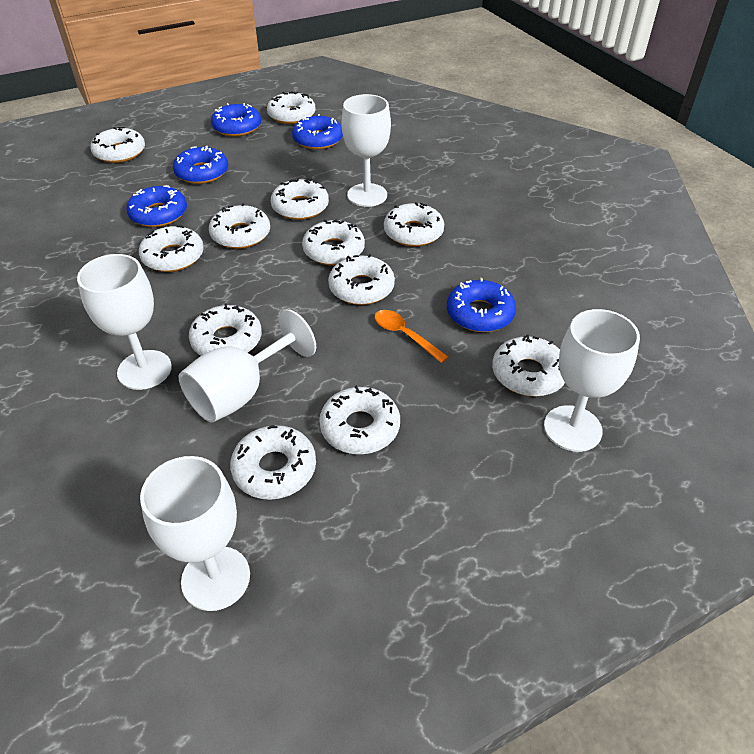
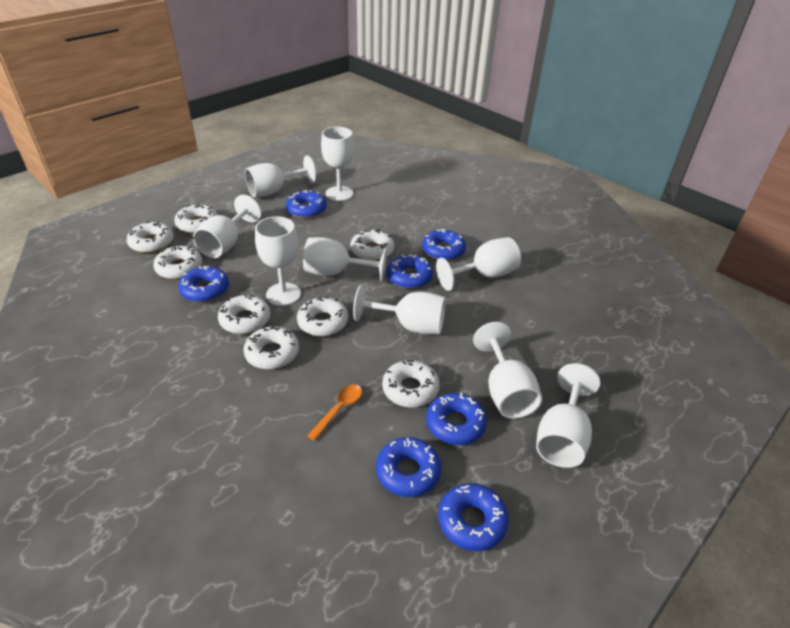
blue donut: 5 -> 7
white donut: 12 -> 8
white goblet: 5 -> 9

